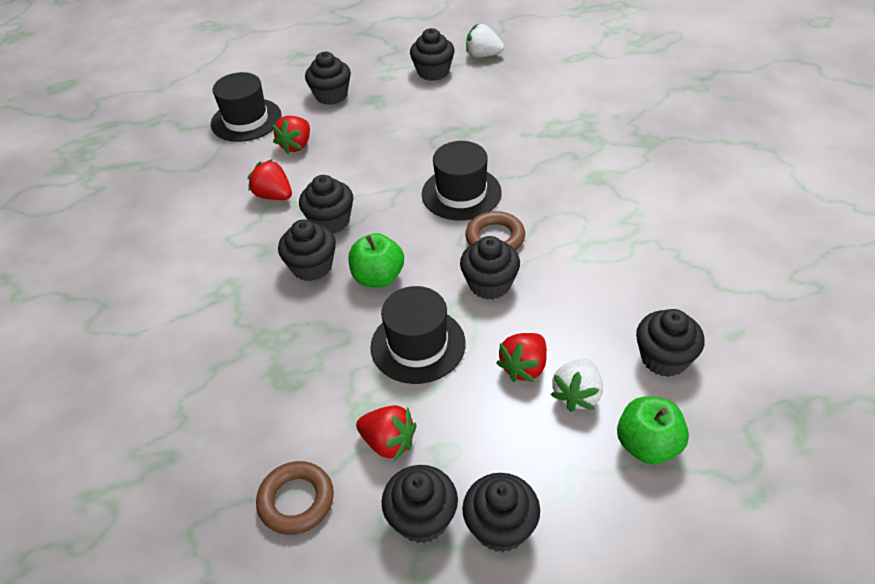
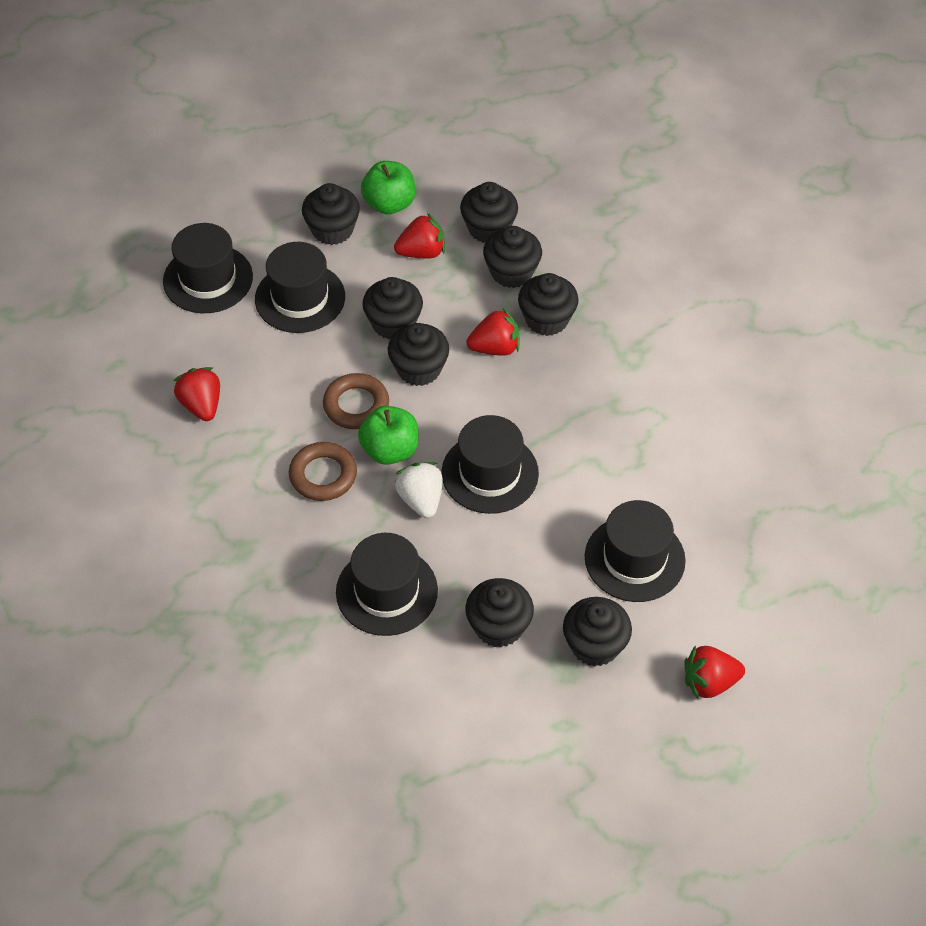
black hat: 3 -> 5
white strawberry: 2 -> 1

